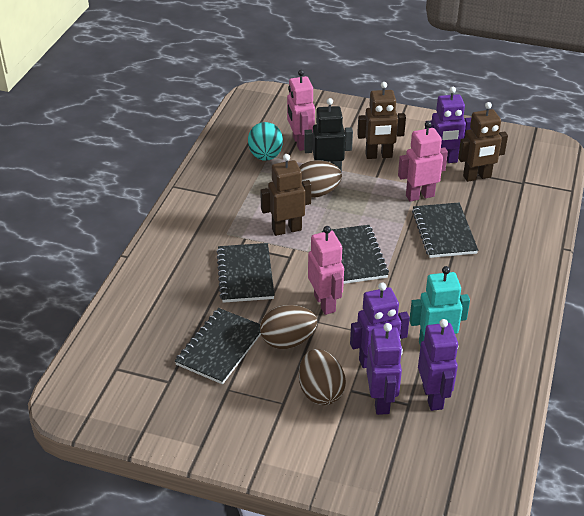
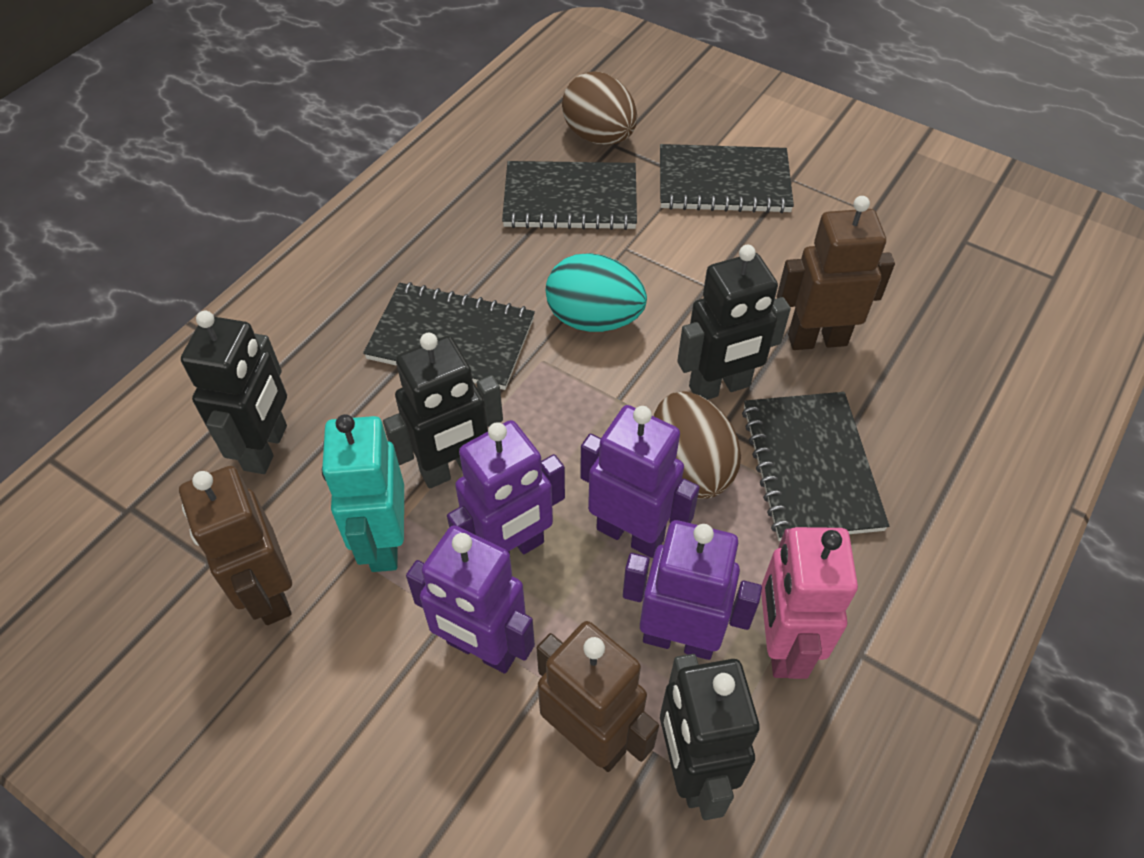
black robot: 1 -> 4
brown egg: 3 -> 2
pink robot: 3 -> 1

